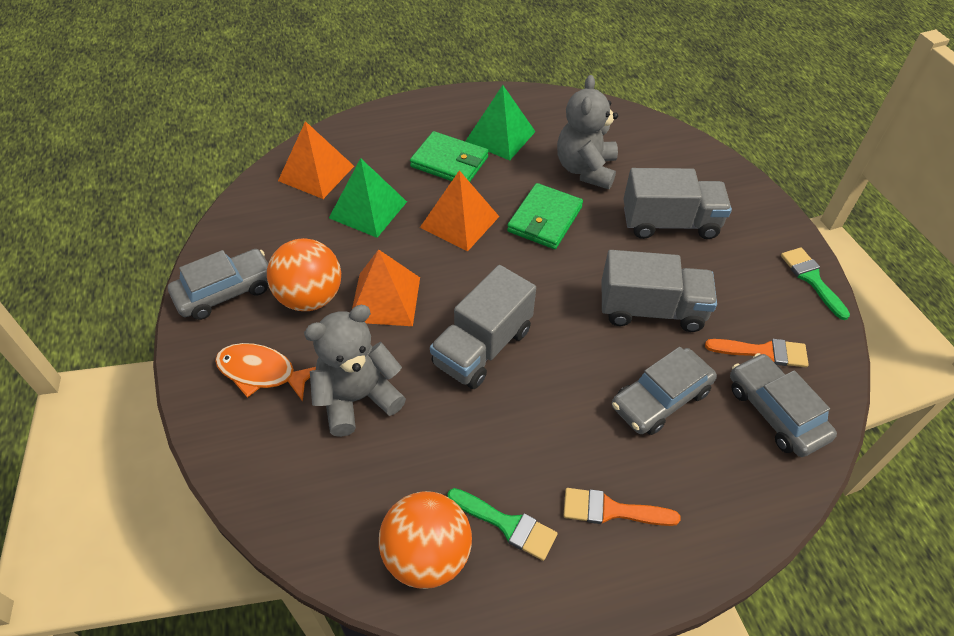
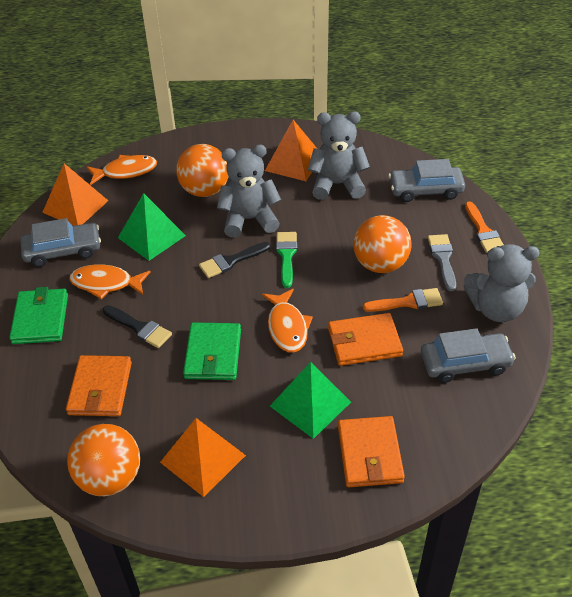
black brush: 0 -> 2
green brush: 2 -> 1
grey brush: 0 -> 1
grey teddy bear: 2 -> 3
grey truck: 3 -> 0
orange ball: 2 -> 3
orange fish: 1 -> 3
orange wallet: 0 -> 3

